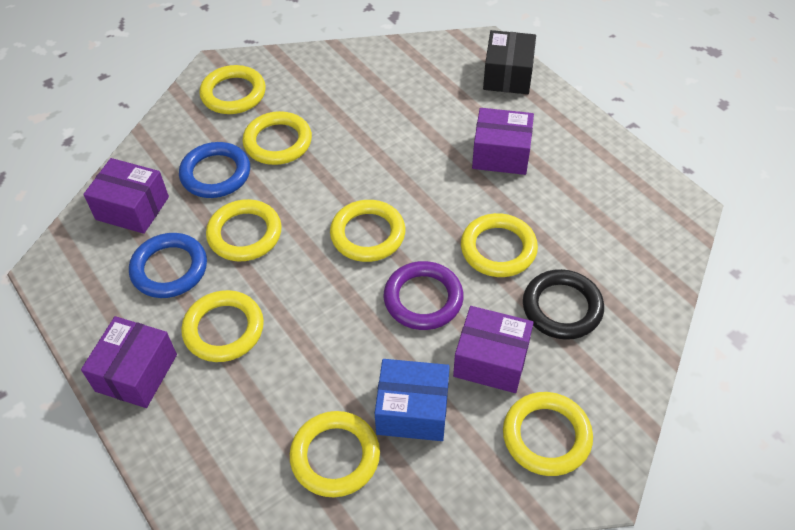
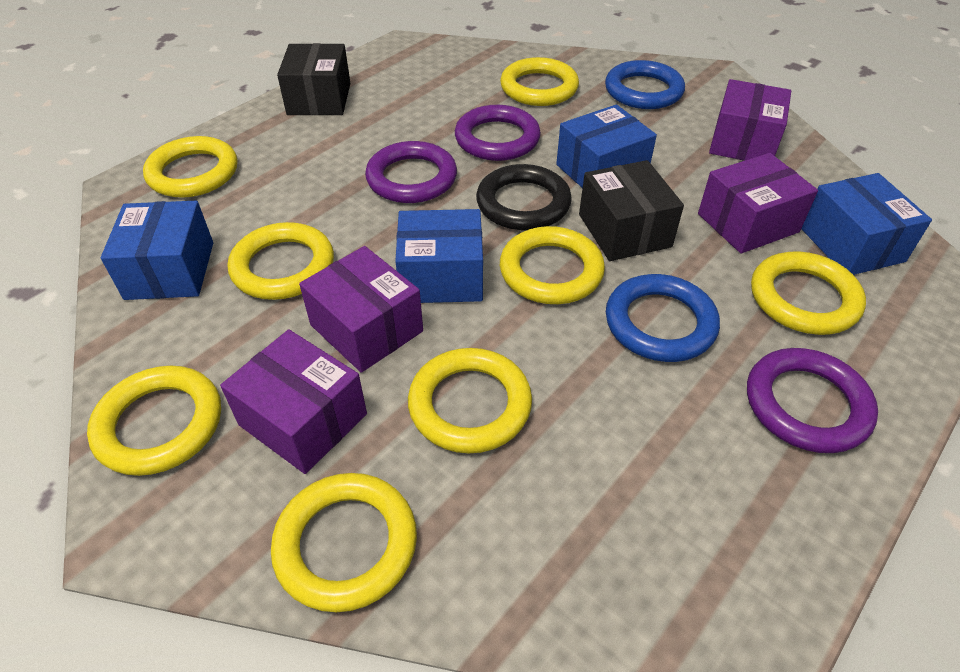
black box: 1 -> 2
blue box: 1 -> 4
purple ring: 1 -> 3

